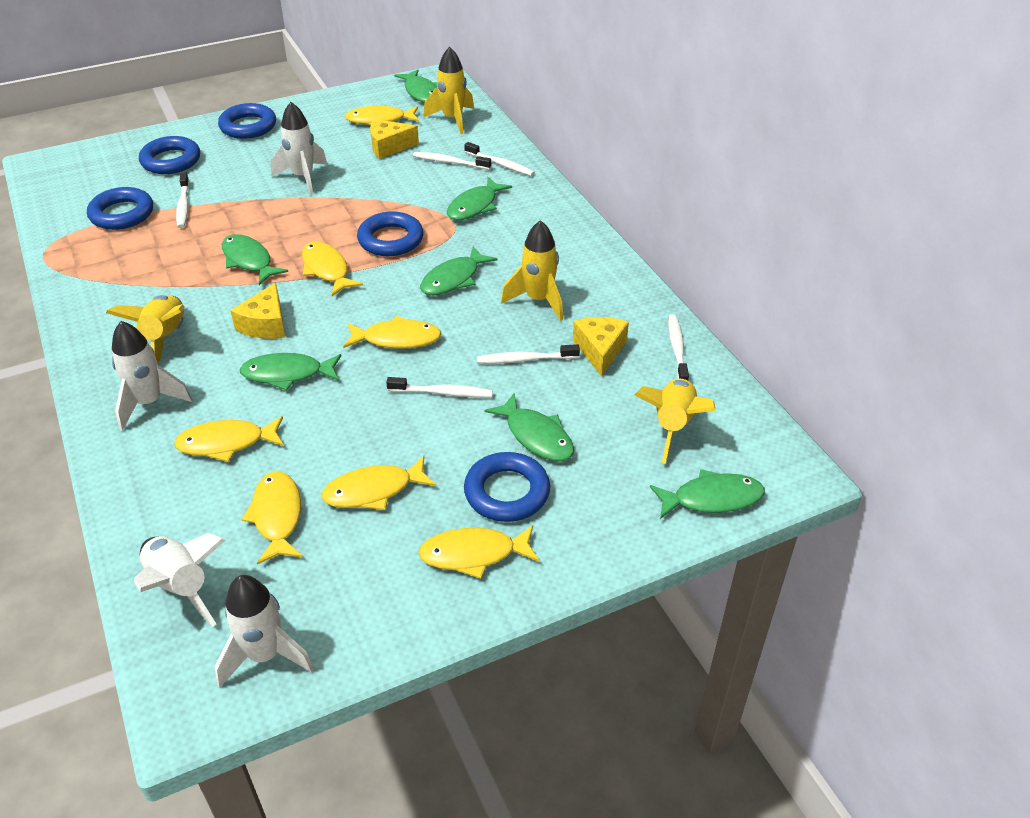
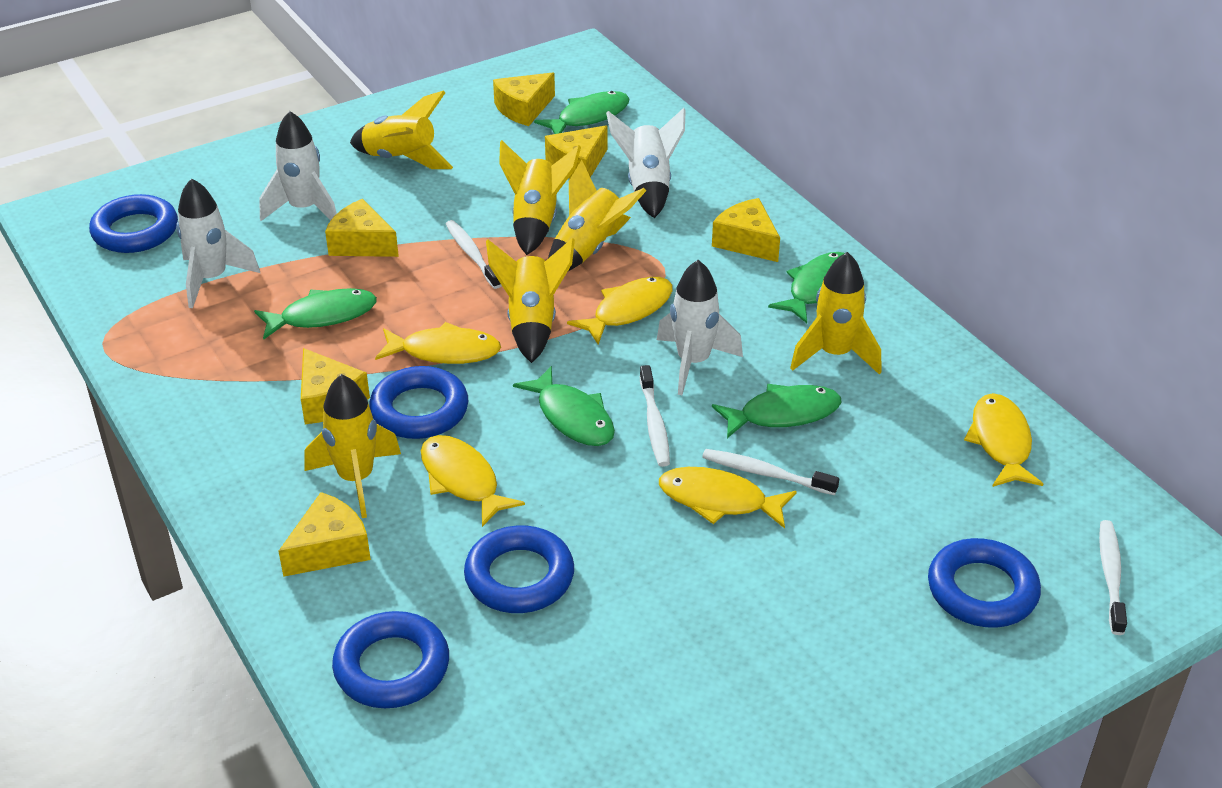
green fish: 7 -> 5
white toothbrush: 6 -> 4
yellow cheese: 3 -> 6
yellow fish: 7 -> 5
yellow rocket: 4 -> 6

